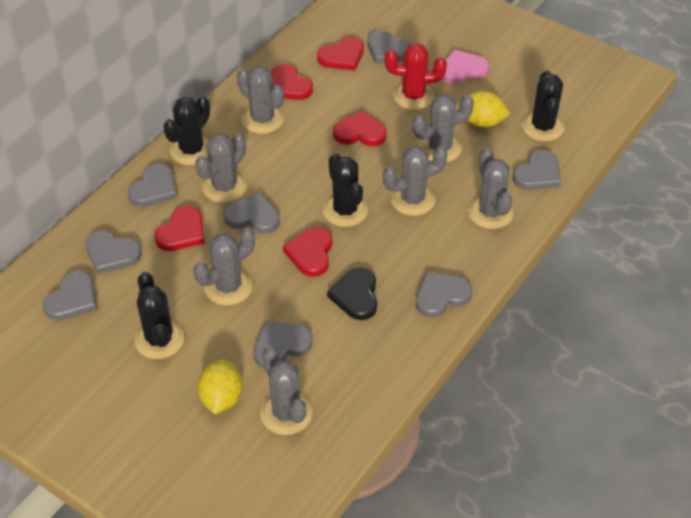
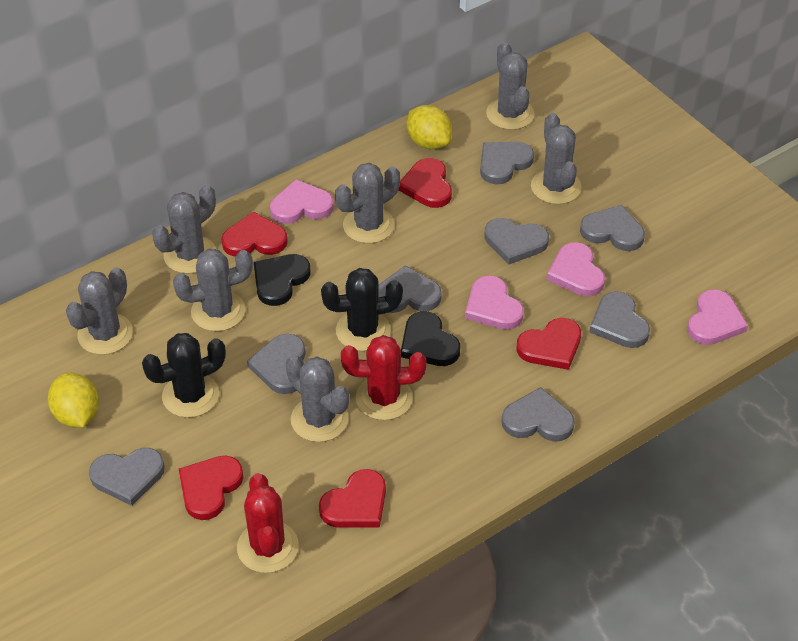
black cactus: 4 -> 2
black heart: 1 -> 2
pink heart: 1 -> 4
red cactus: 1 -> 2

